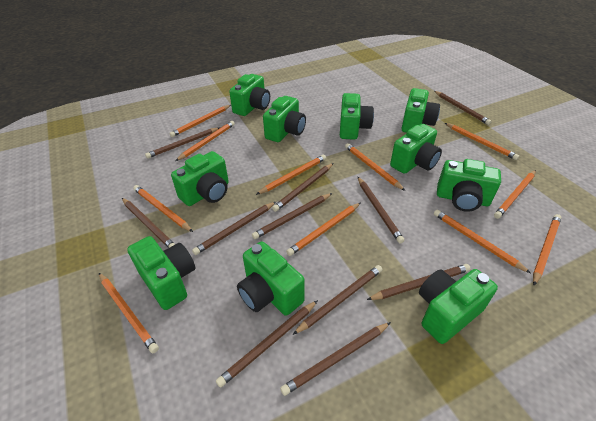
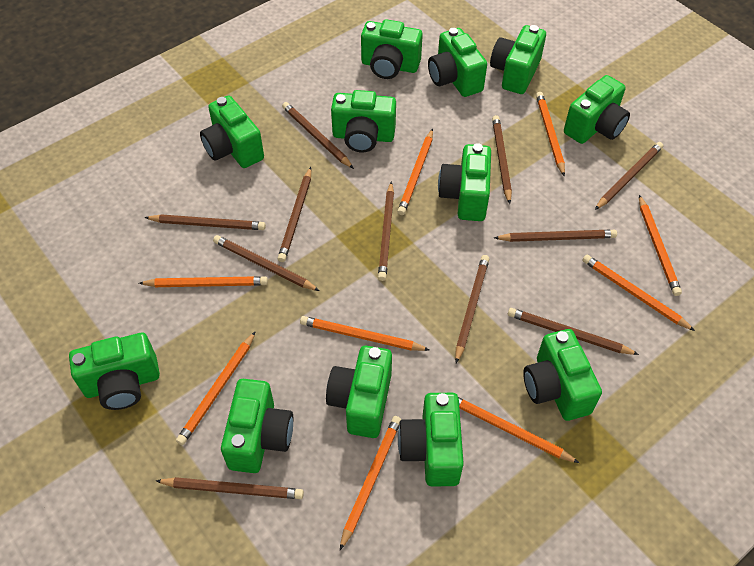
green camera: 10 -> 12
orange pencil: 11 -> 9

